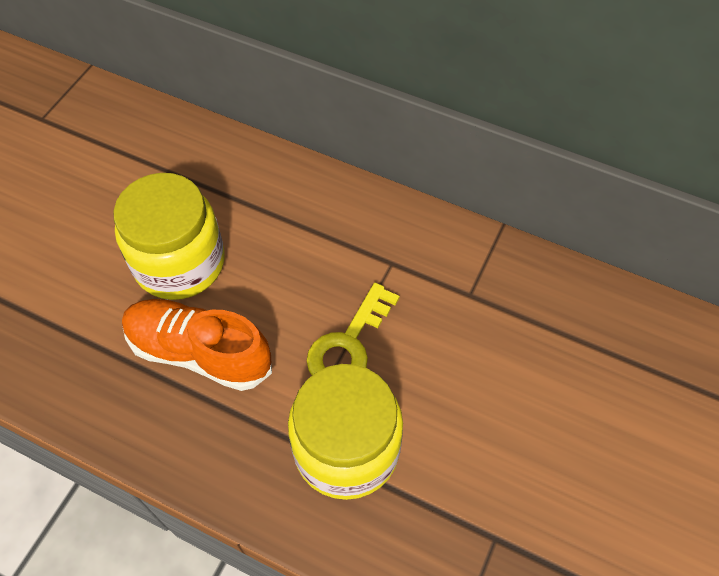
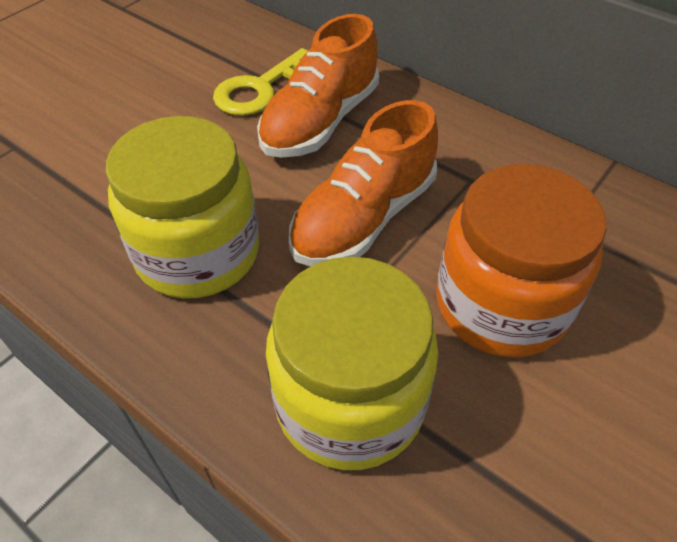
orange jar: 0 -> 1
orange shoe: 1 -> 2

